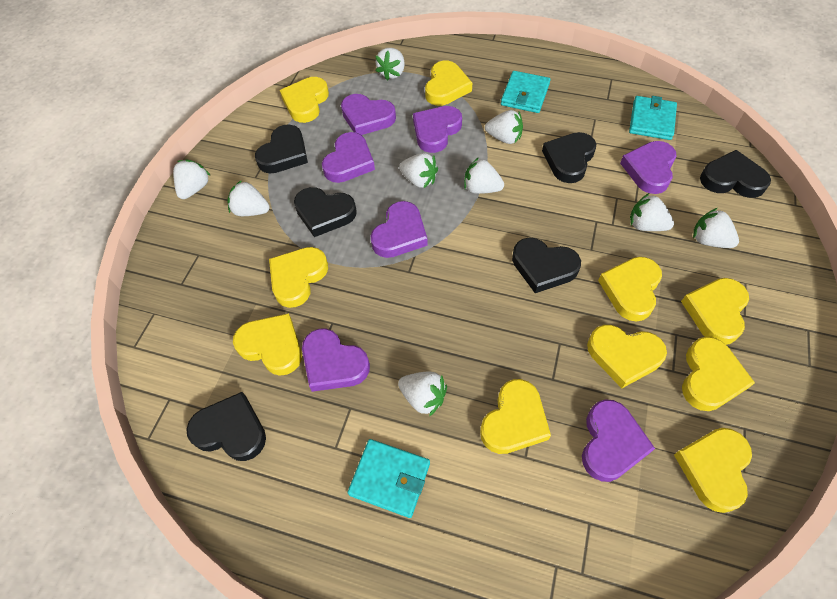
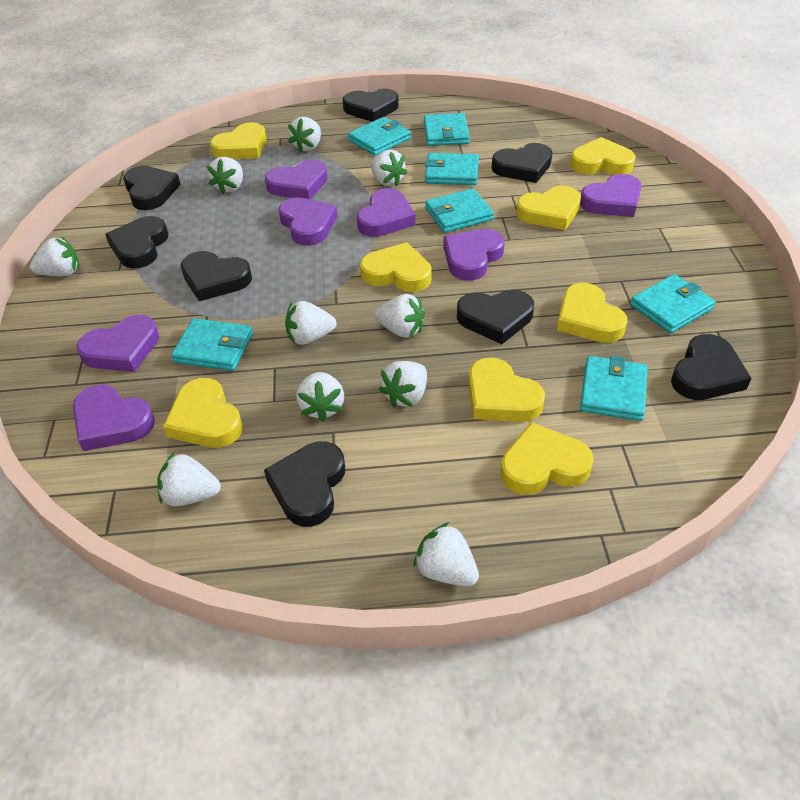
black heart: 6 -> 8
turquoise wallet: 3 -> 7
white strawberry: 9 -> 10
yellow heart: 10 -> 8

